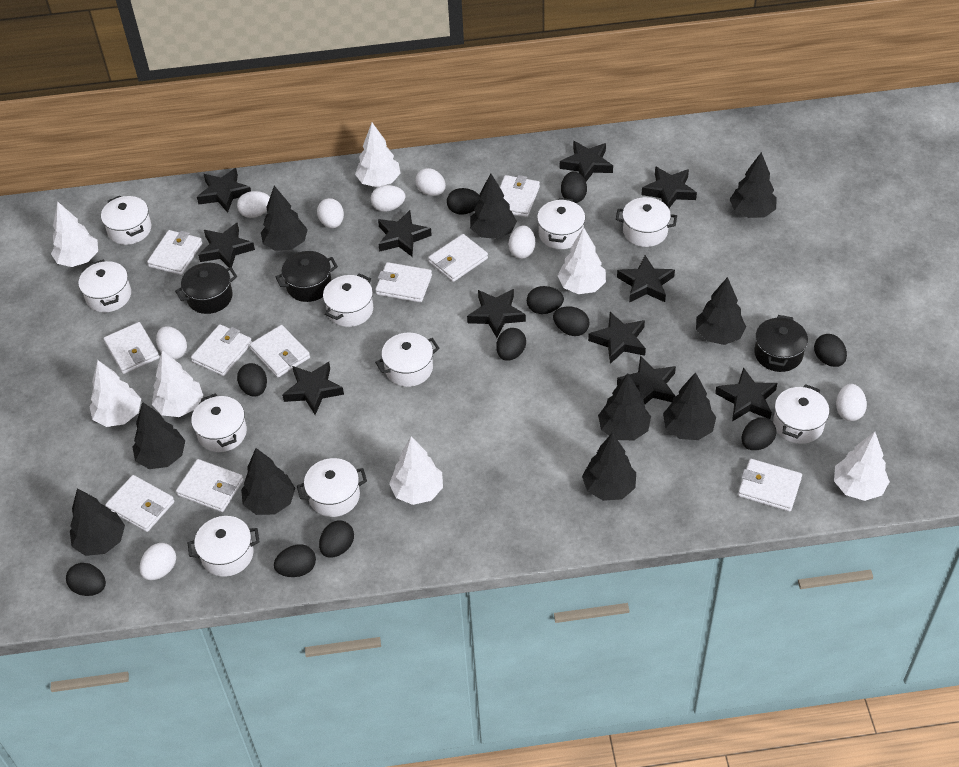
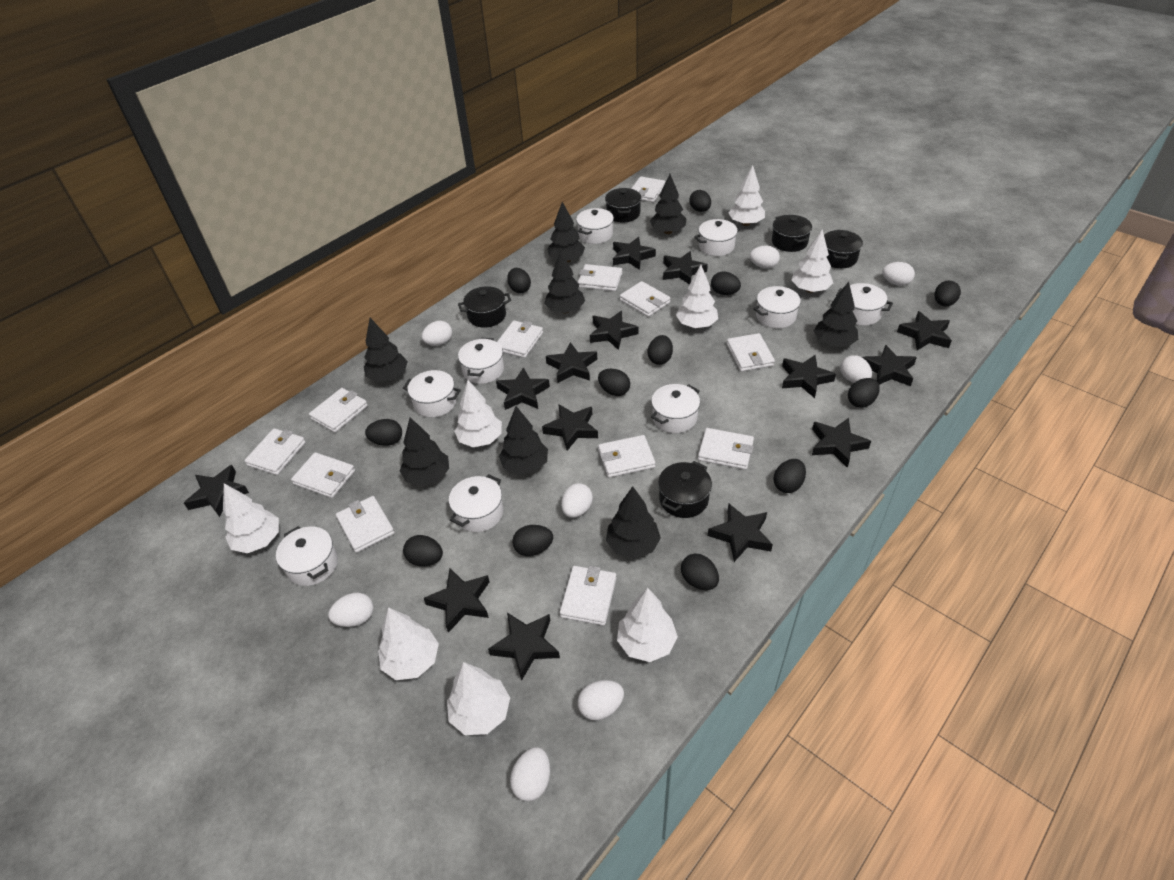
black egg: 11 -> 12
black pot: 3 -> 5
black star: 11 -> 14
black tree: 10 -> 8
white pot: 10 -> 9
white tree: 7 -> 8
white wallet: 10 -> 12

